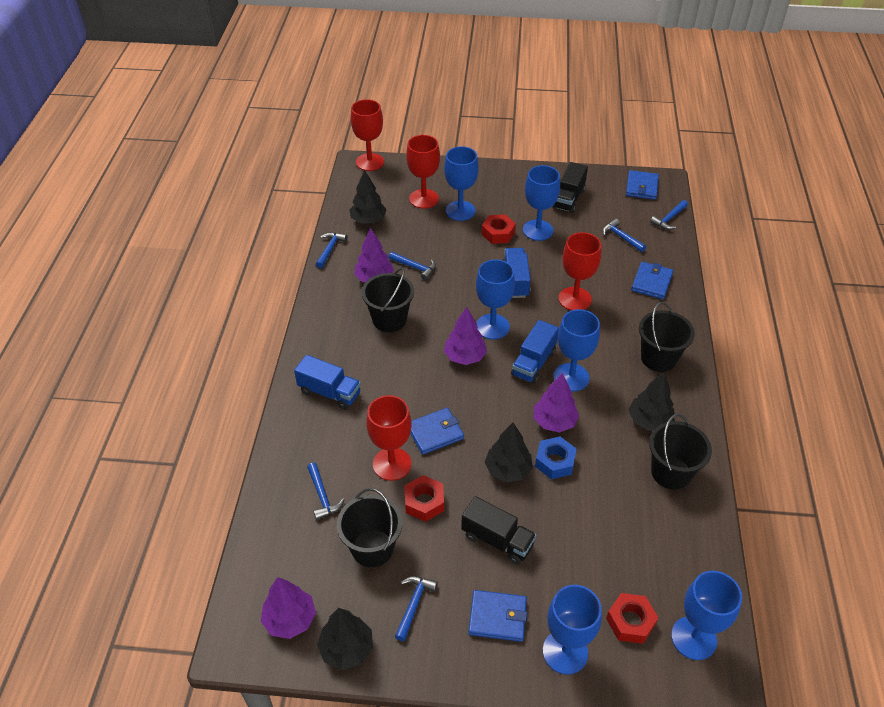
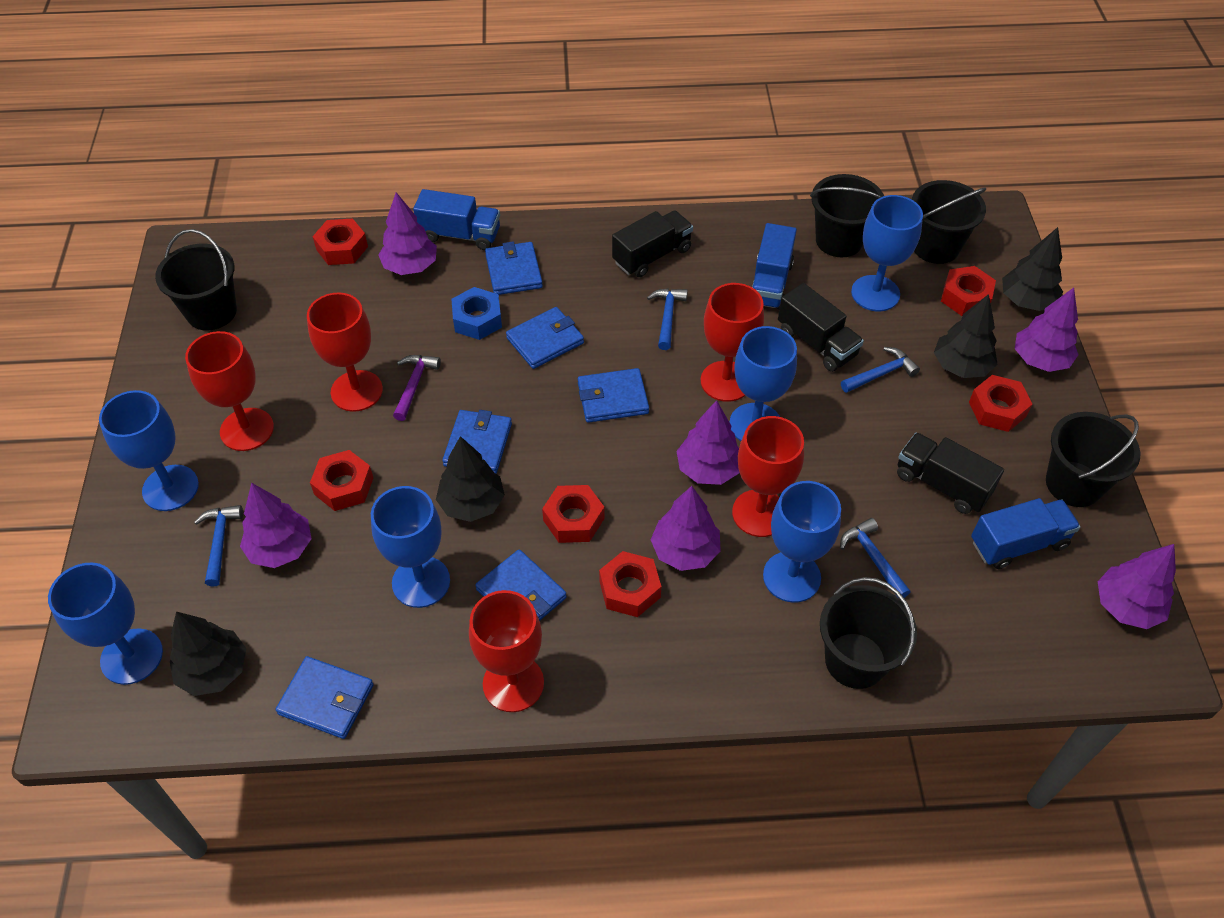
black bucket: 4 -> 5
black truck: 2 -> 3
blue hammer: 6 -> 4
blue wallet: 4 -> 6
purple hammer: 0 -> 1
purple tree: 4 -> 6
red goblet: 4 -> 5
red nut: 3 -> 6

